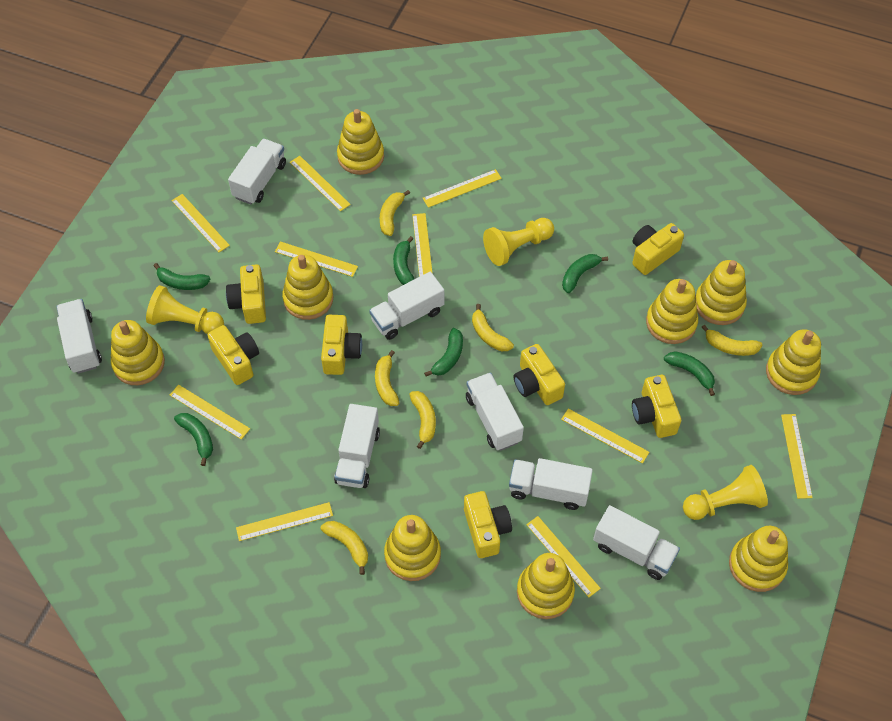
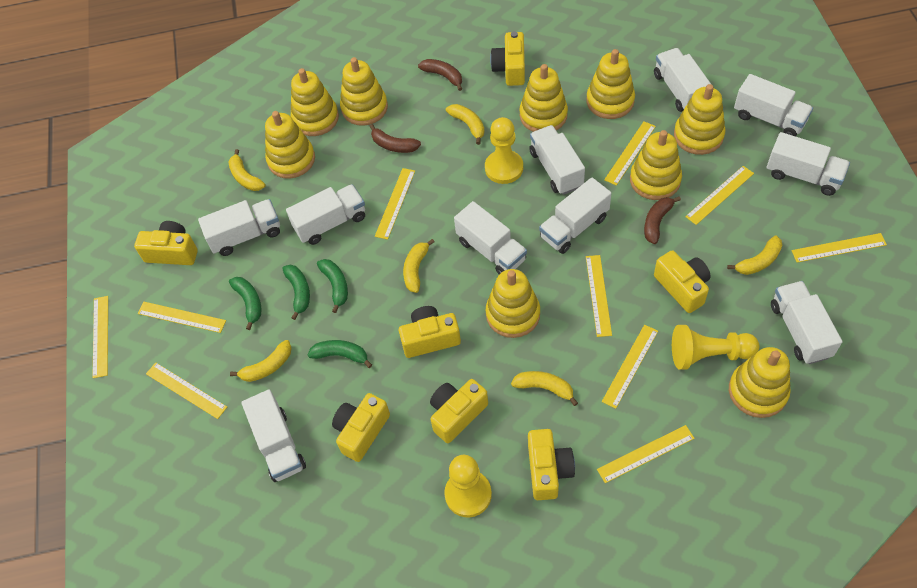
brown banana: 0 -> 3
green banana: 6 -> 4
white truck: 7 -> 10

